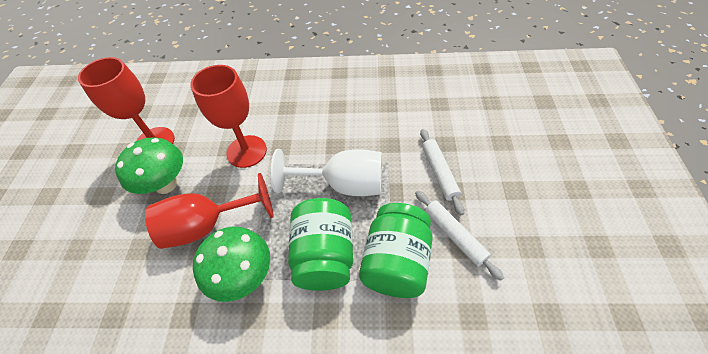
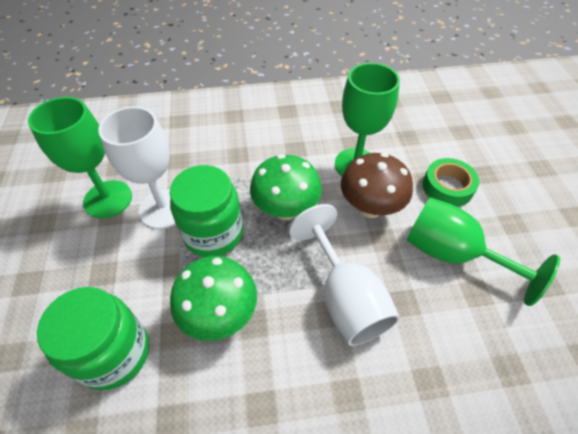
brown mushroom: 0 -> 1
green goblet: 0 -> 3
green tape: 0 -> 1
red goblet: 3 -> 0
white goblet: 1 -> 2
white rolling pin: 2 -> 0

